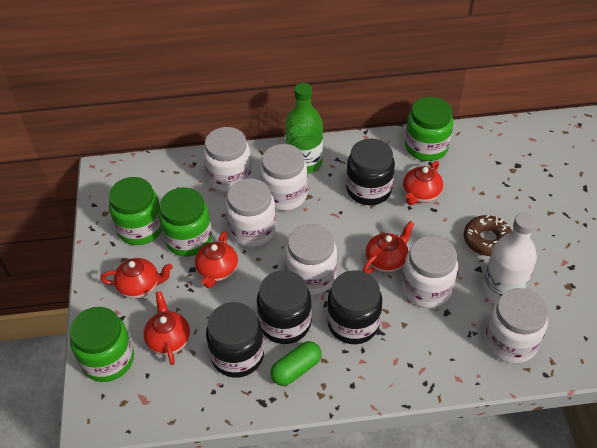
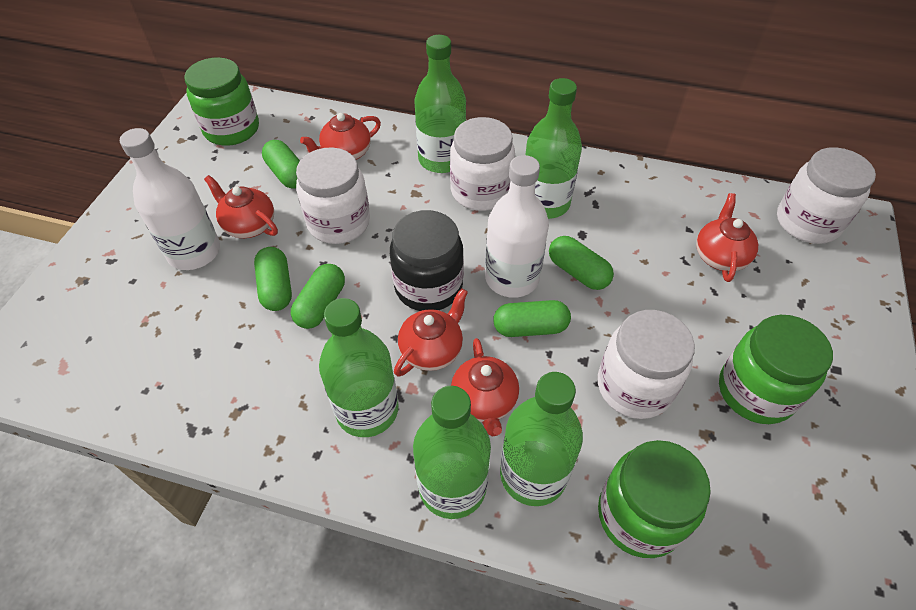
black jar: 4 -> 1
brown donut: 1 -> 0
green bottle: 1 -> 5
green capsule: 1 -> 5
green jar: 4 -> 3
white bottle: 1 -> 2
white jar: 6 -> 4

